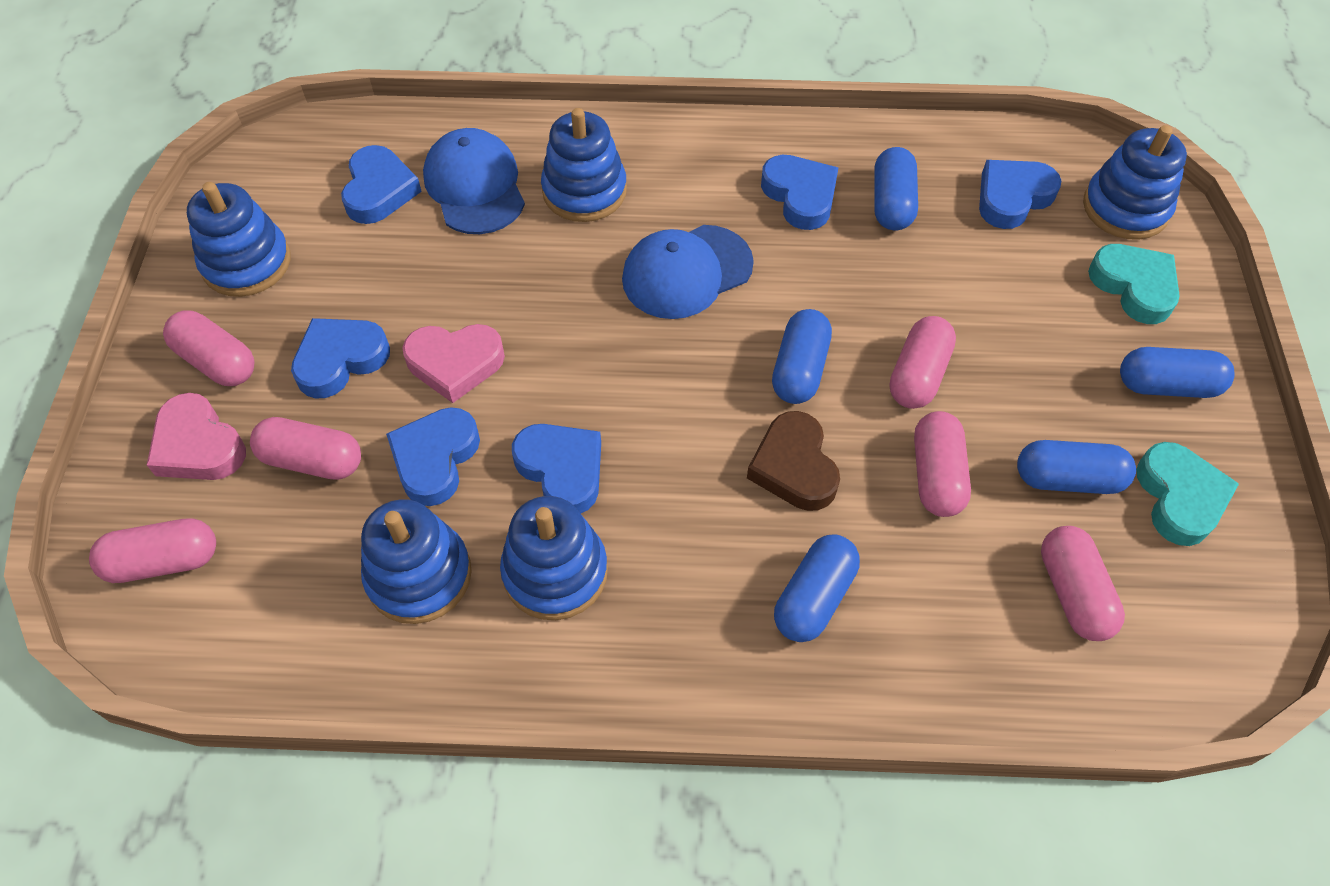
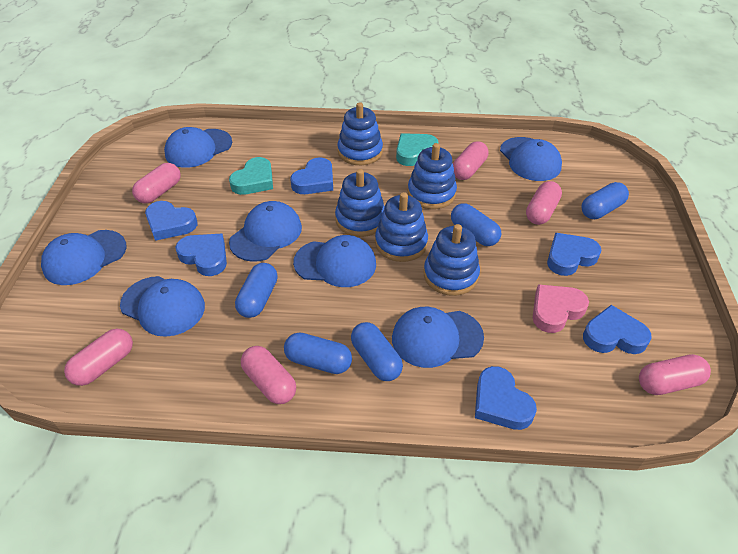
blue cap: 2 -> 7
brown heart: 1 -> 0
pink heart: 2 -> 1

